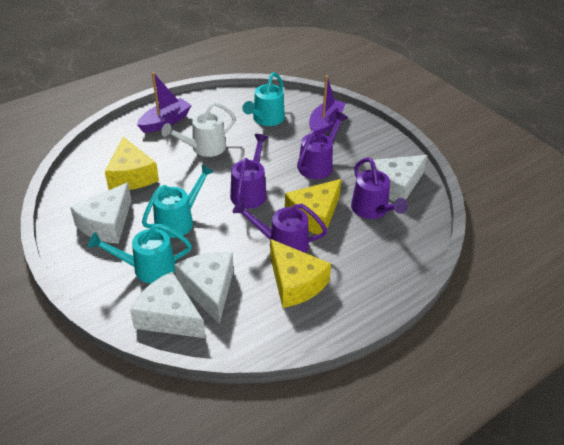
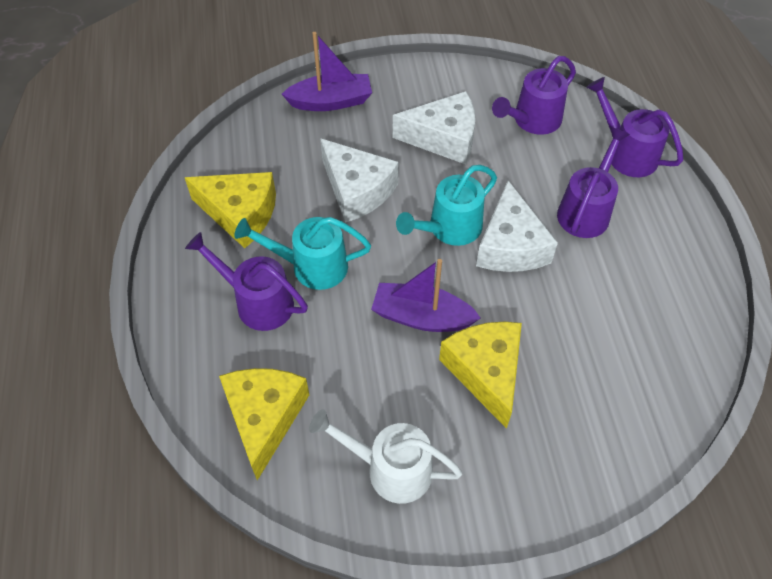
turquoise watering can: 3 -> 2
white cheese: 4 -> 3

